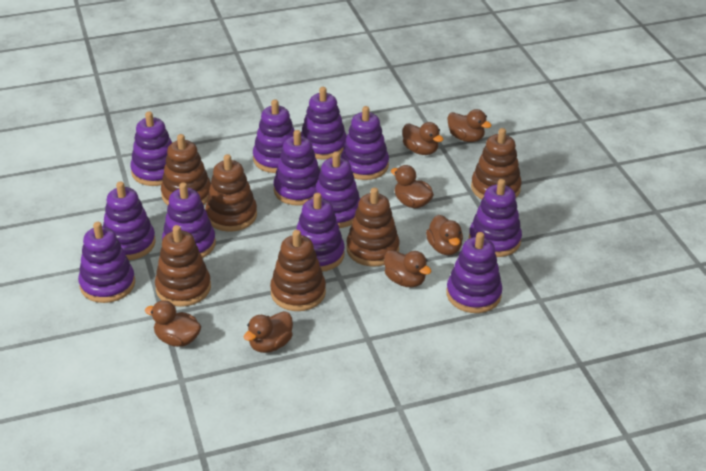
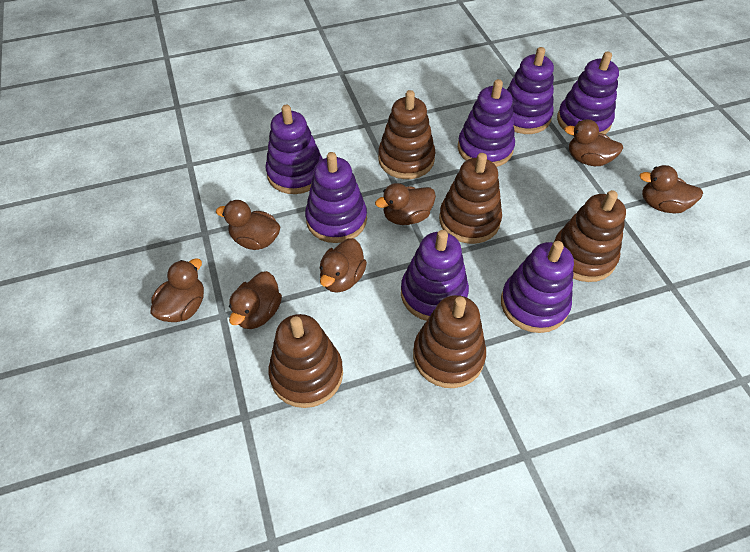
brown stacking toy: 6 -> 5
purple stacking toy: 12 -> 7

